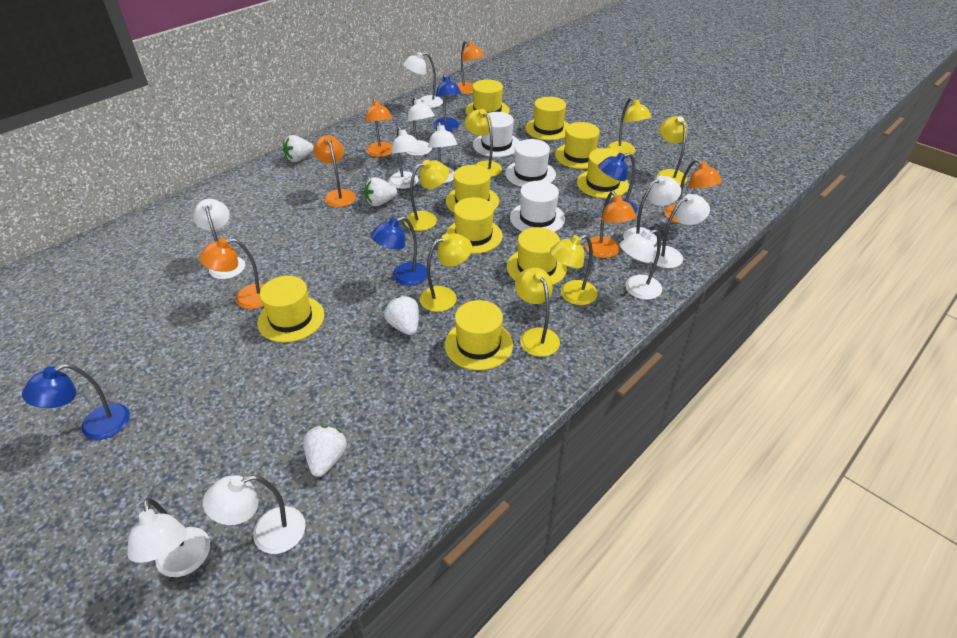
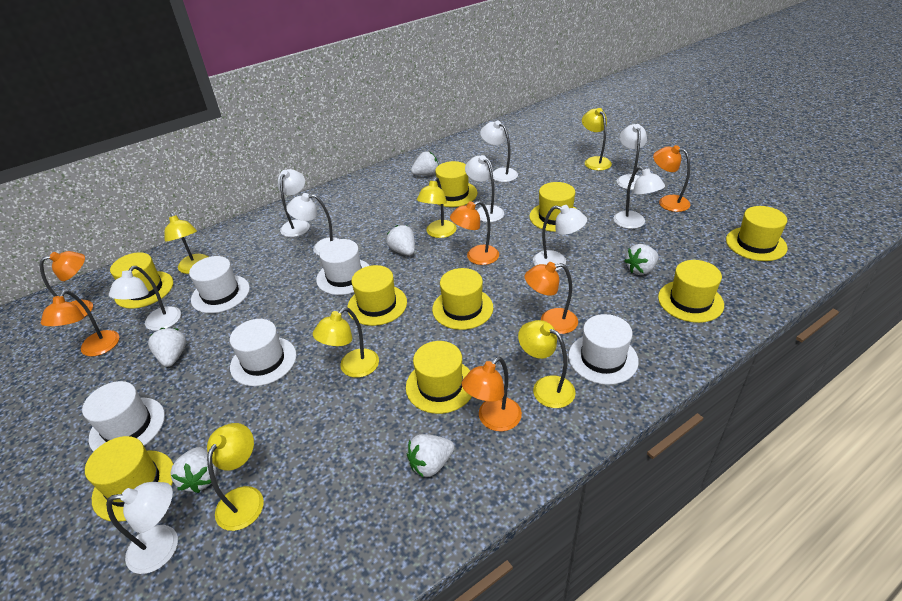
blue lamp: 4 -> 0
white hat: 3 -> 5
white lamp: 10 -> 9
white strawberry: 4 -> 6
yellow lamp: 7 -> 6

